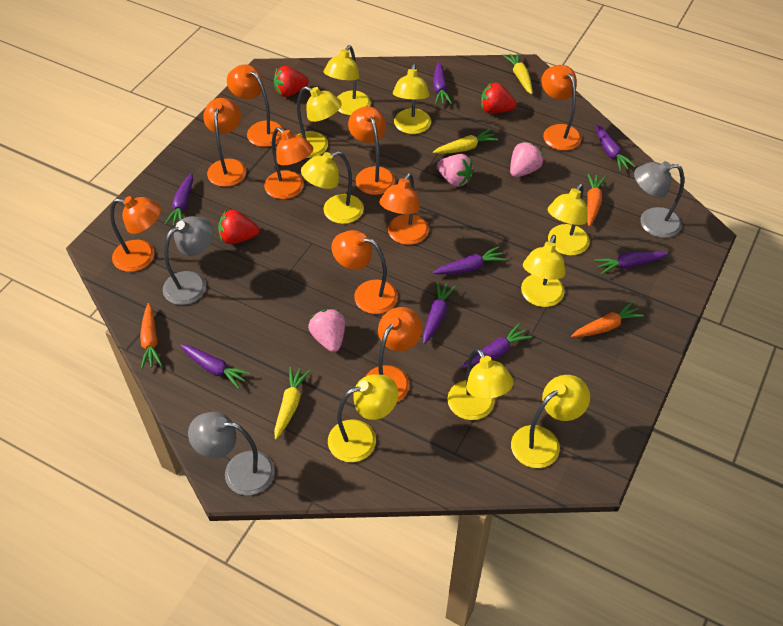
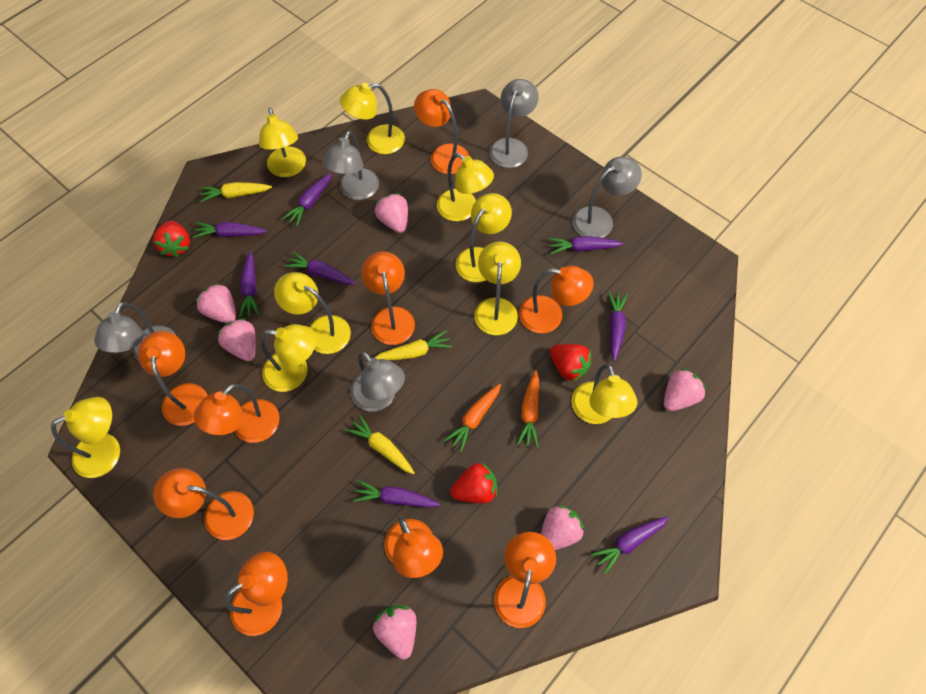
grey lamp: 3 -> 5
orange carrot: 3 -> 2
pink strawberry: 3 -> 6

